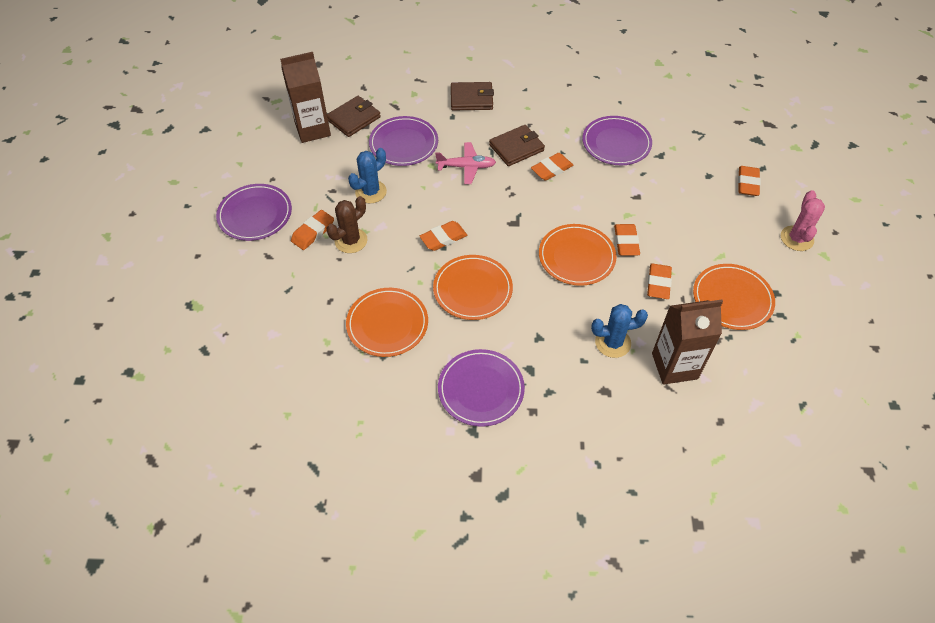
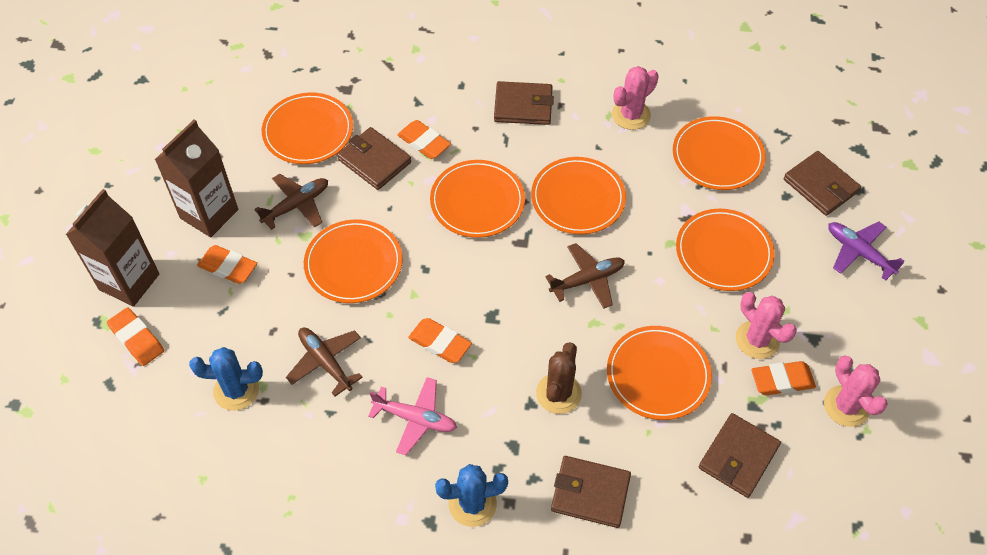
brown plane: 0 -> 3
brown wallet: 3 -> 5
orange eraser: 6 -> 5
orange plate: 4 -> 7
pink cactus: 1 -> 3
purple plane: 0 -> 1
purple plate: 4 -> 0

